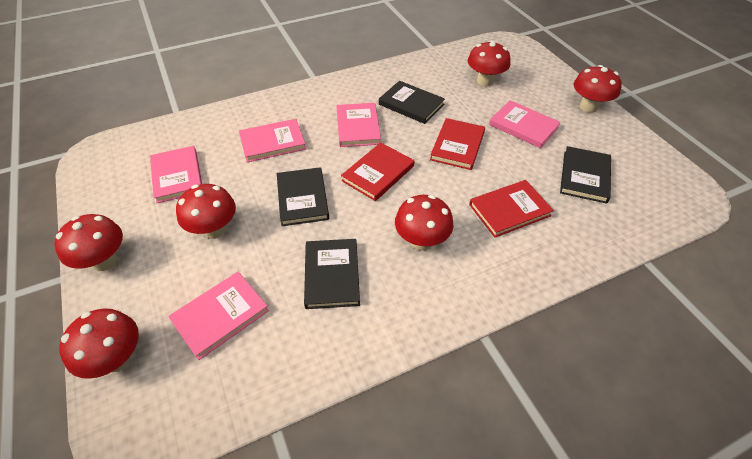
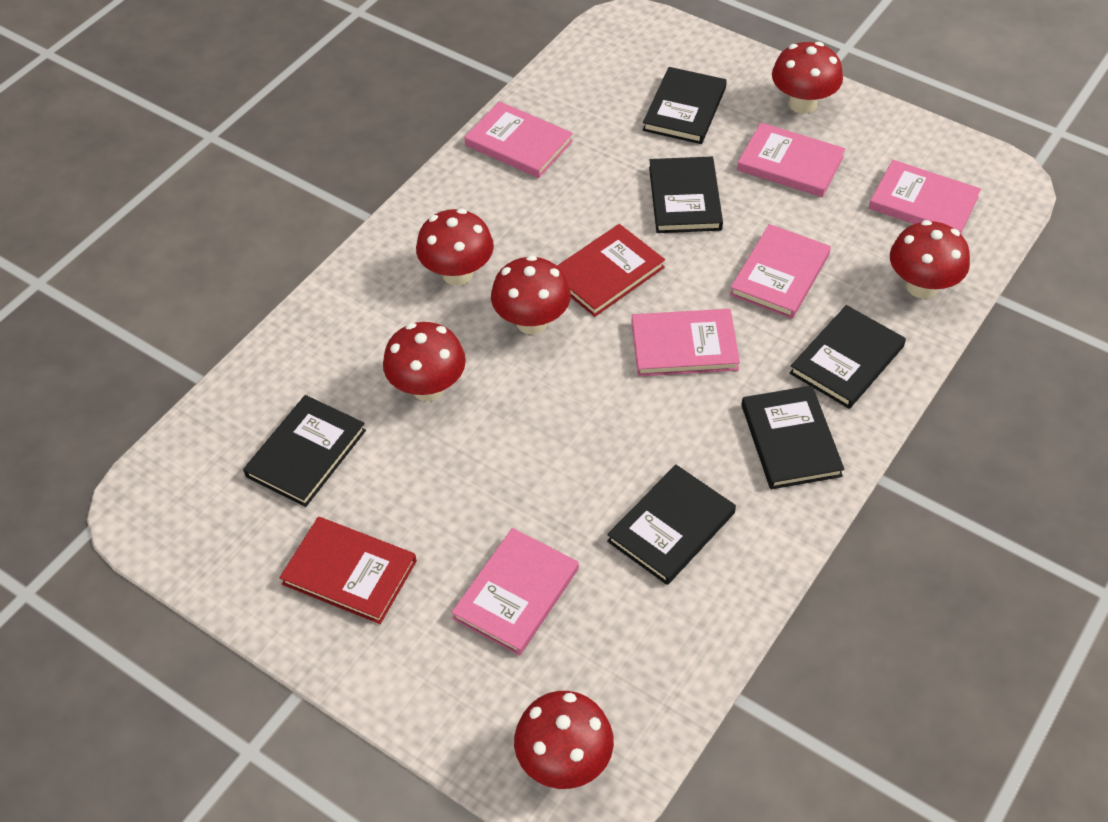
black book: 4 -> 6
pink book: 5 -> 6
red book: 3 -> 2

